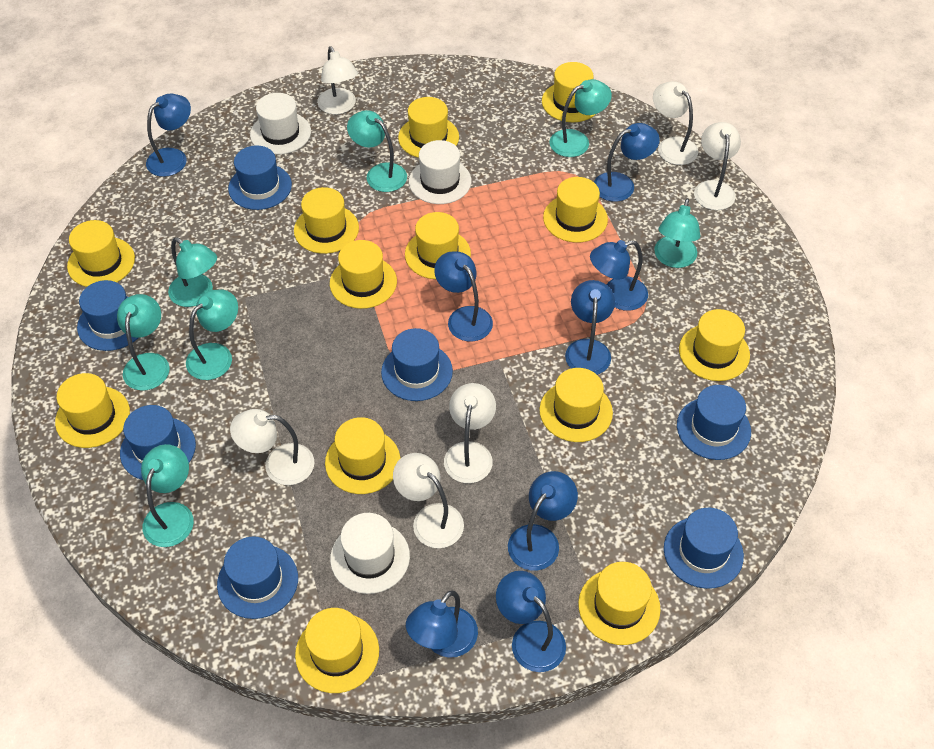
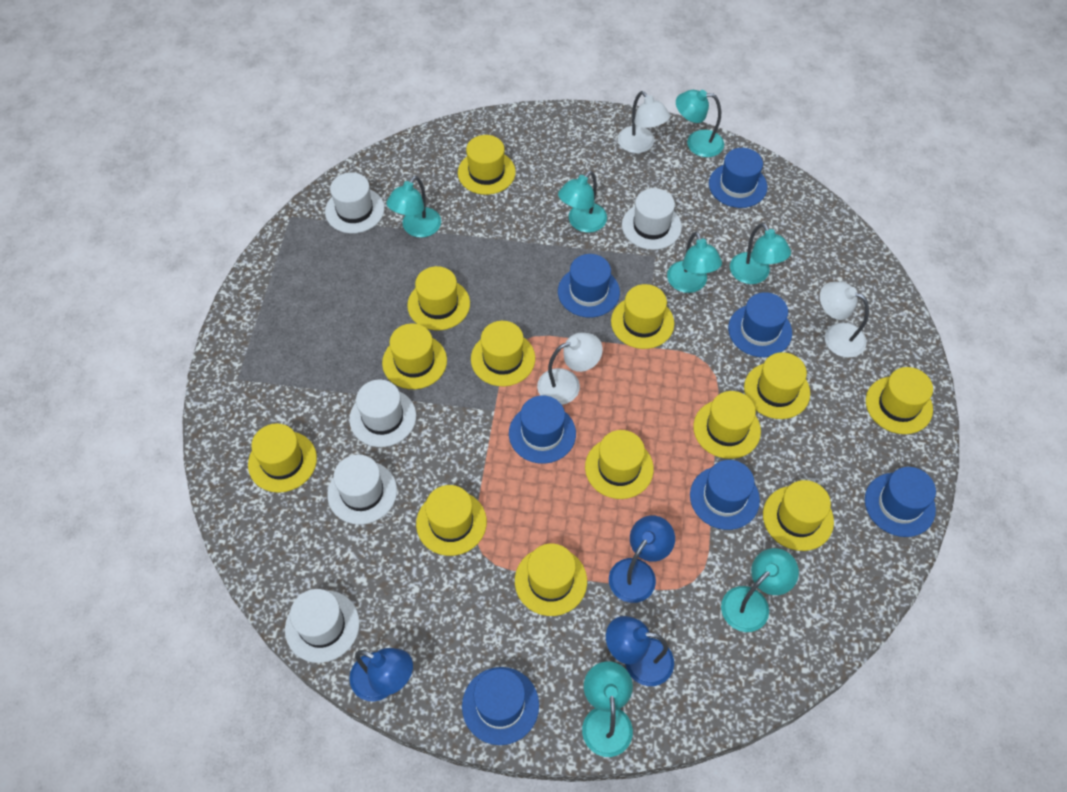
blue lamp: 8 -> 3
white hat: 3 -> 5
white lamp: 6 -> 3

